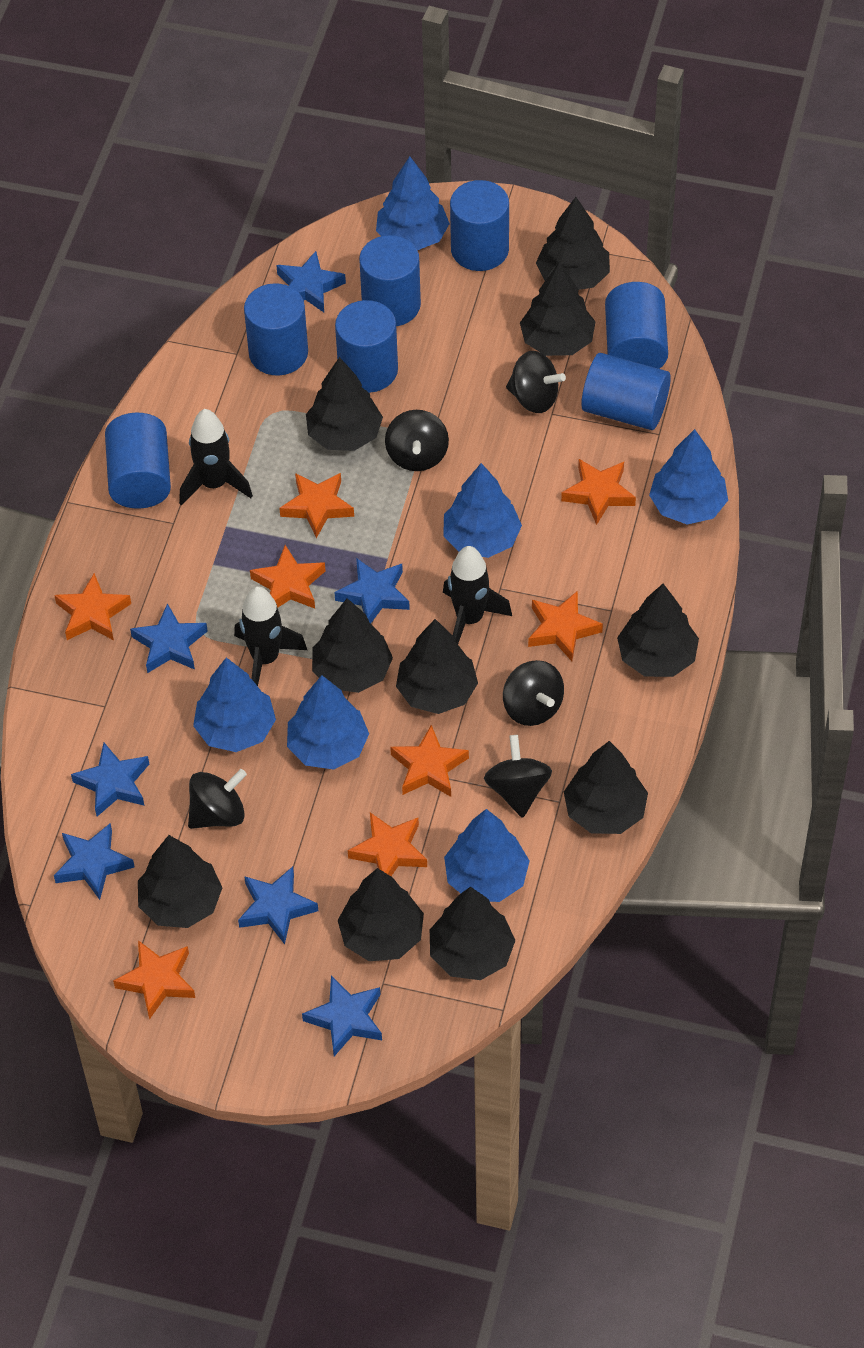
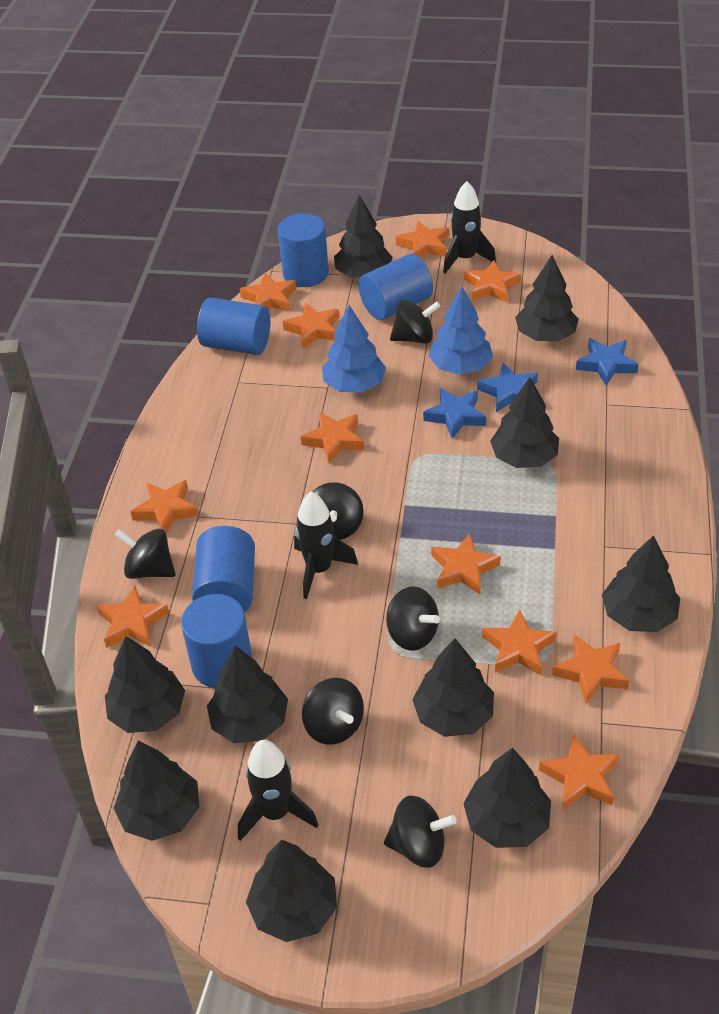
black spinning top: 5 -> 6
blue cylinder: 7 -> 5
blue star: 7 -> 3
blue tree: 6 -> 2
orange star: 8 -> 11

